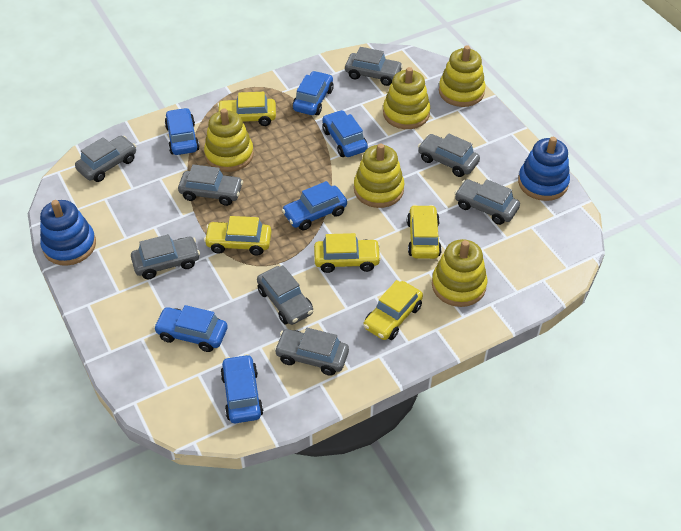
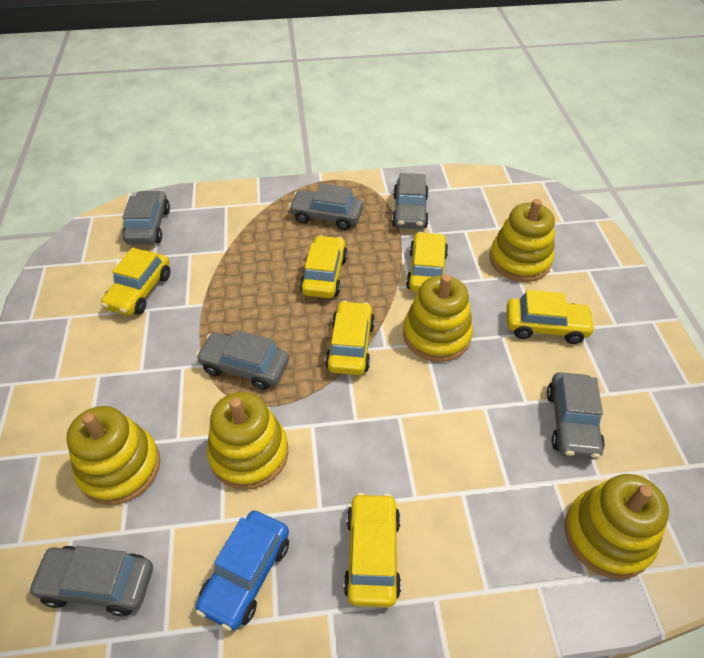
blue car: 6 -> 1
blue stacking toy: 2 -> 0
grey car: 8 -> 6
yellow car: 5 -> 6

